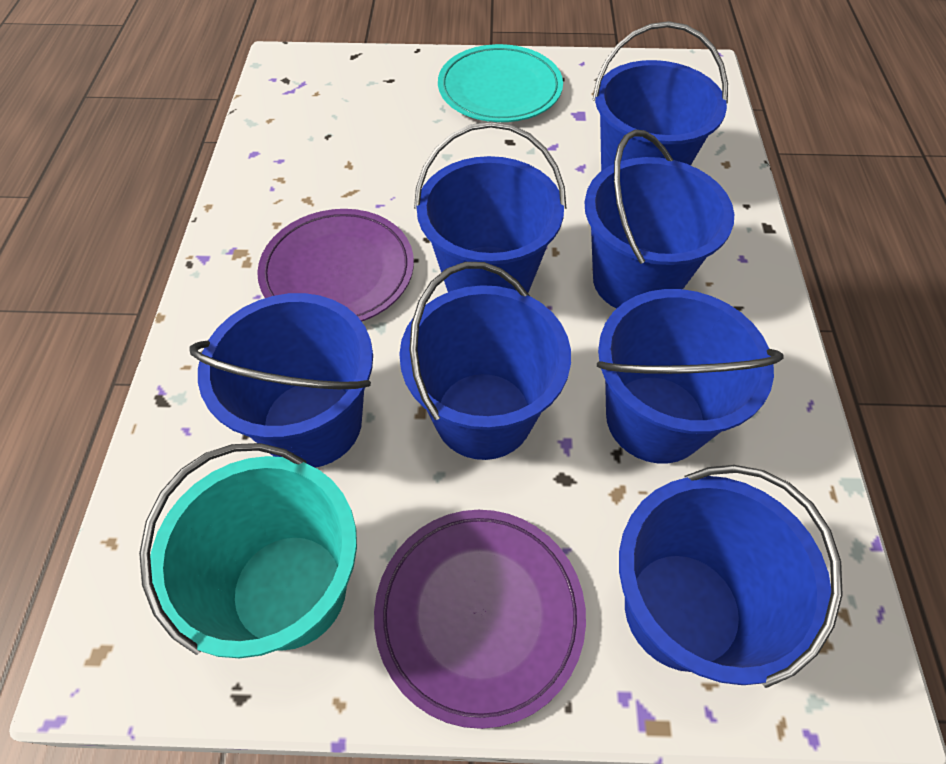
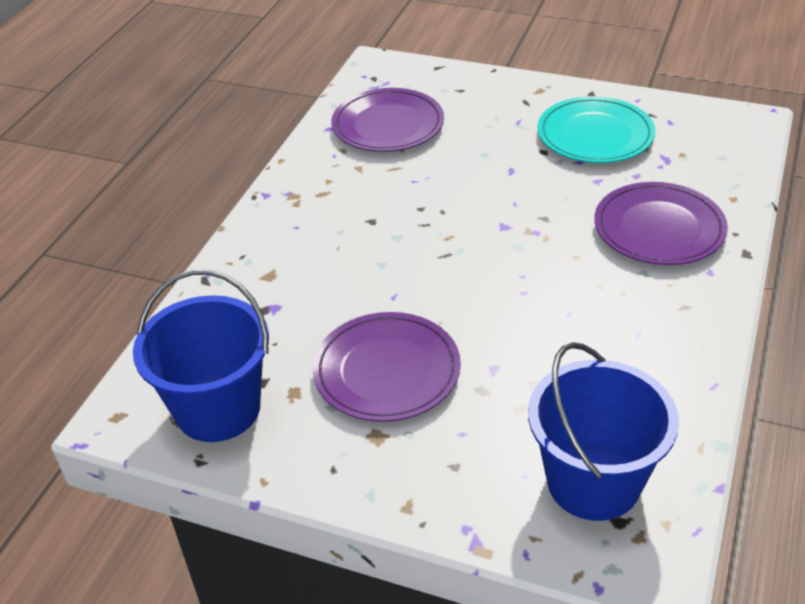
blue bucket: 7 -> 2
purple plate: 2 -> 3
turquoise bucket: 1 -> 0

